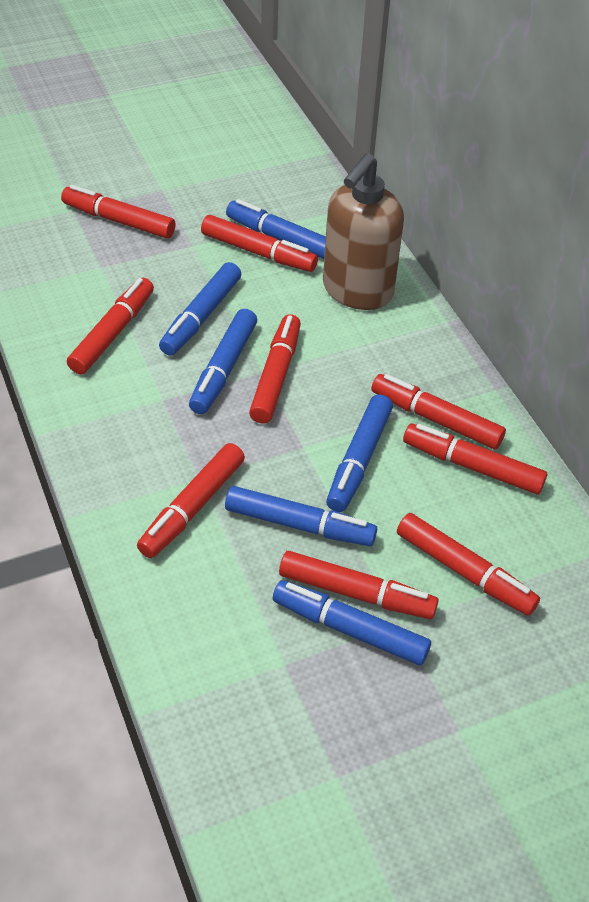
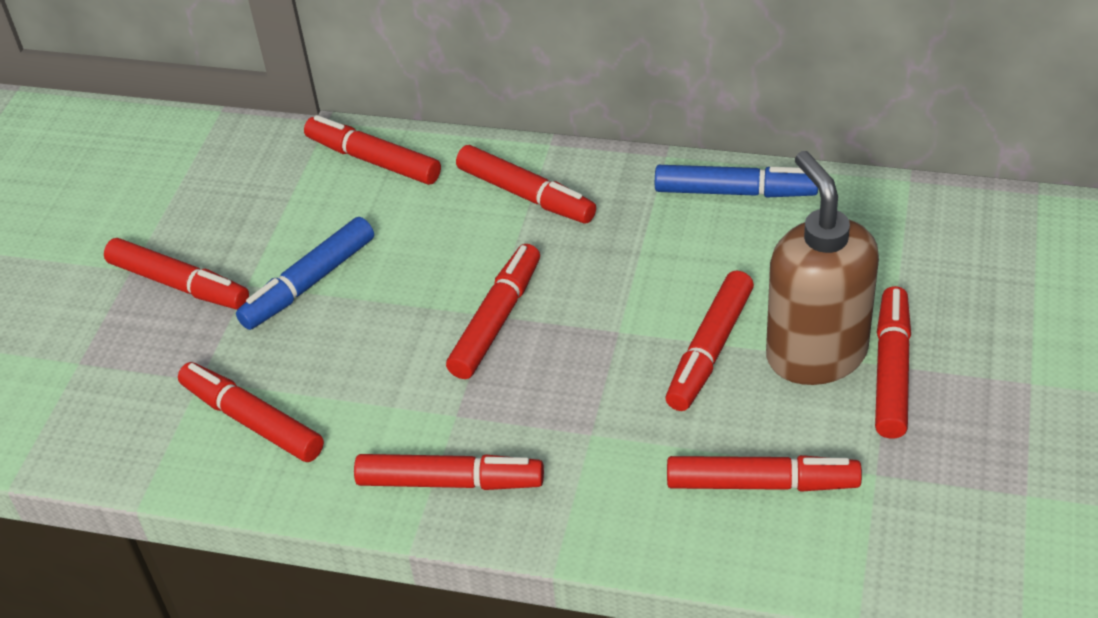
blue marker: 6 -> 2

